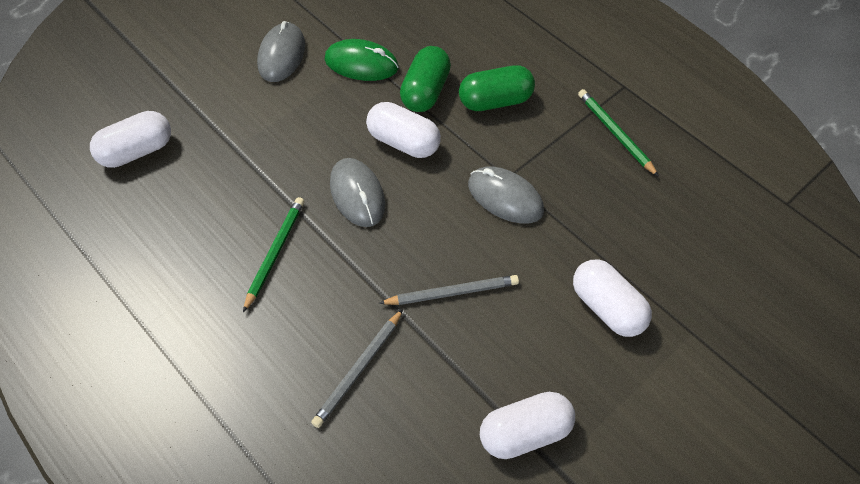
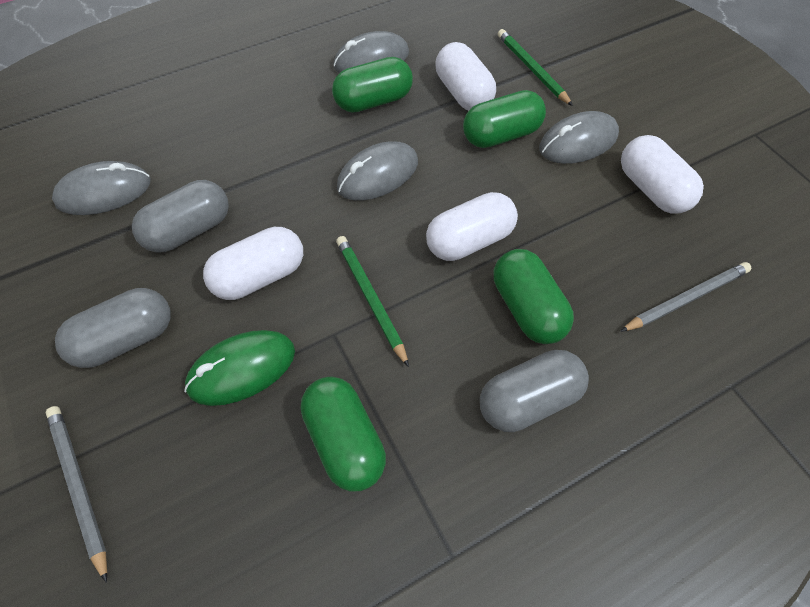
green capsule: 2 -> 4
grey capsule: 0 -> 3
grey mouse: 3 -> 4

